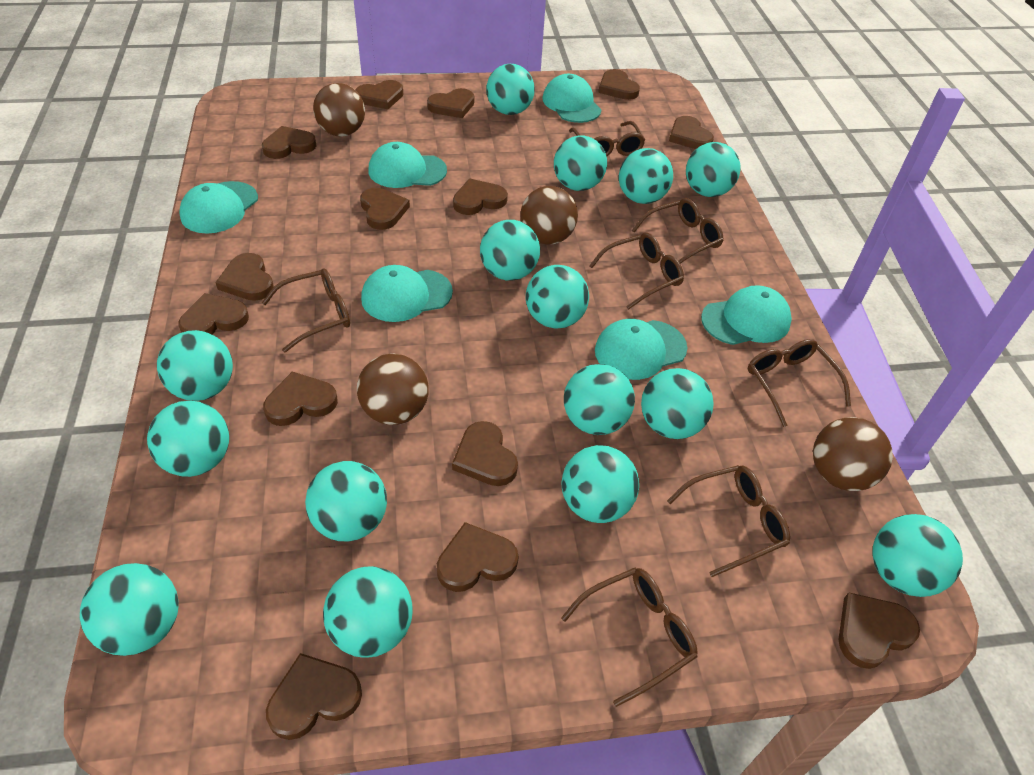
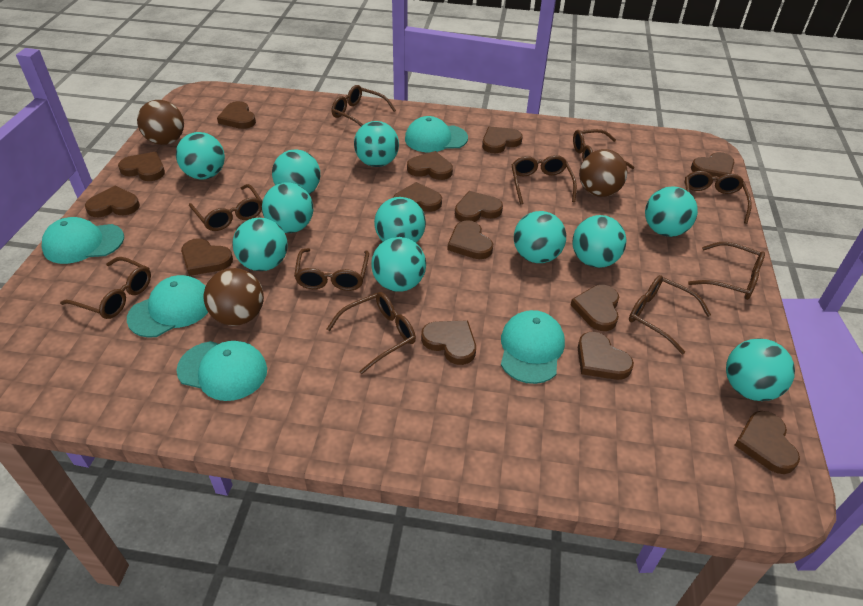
brown ball: 4 -> 3
brown glasses: 7 -> 10
turquoise ball: 15 -> 11
turquoise cap: 6 -> 5

